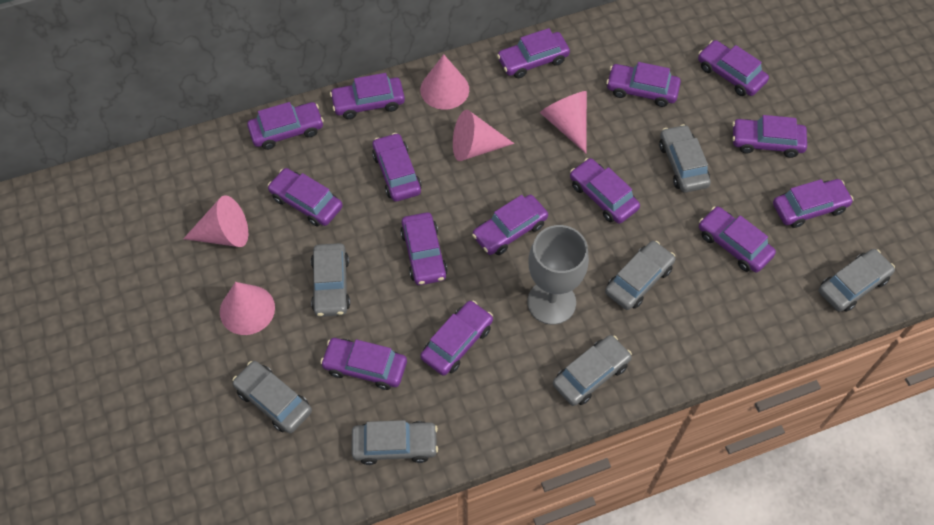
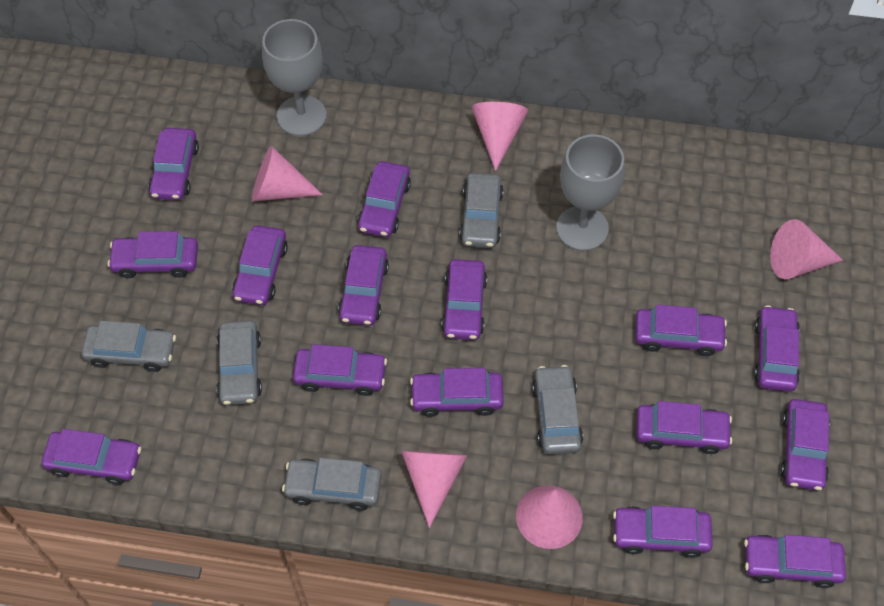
grey car: 7 -> 5
grey goblet: 1 -> 2

